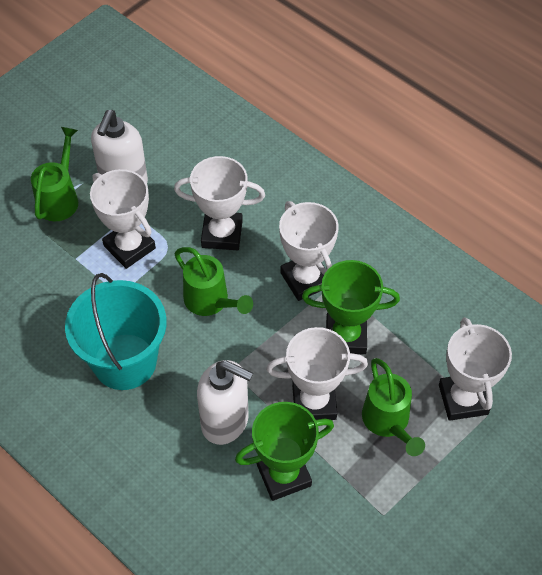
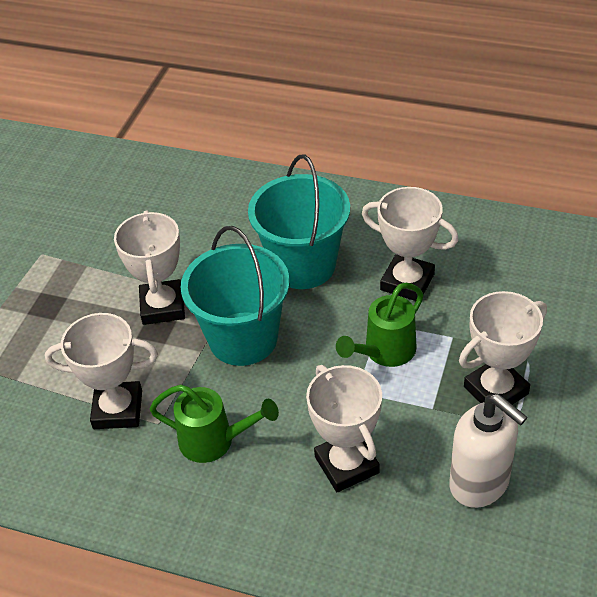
green trophy: 2 -> 0
green watering can: 3 -> 2
turquoise bucket: 1 -> 2
white soap dispenser: 2 -> 1

